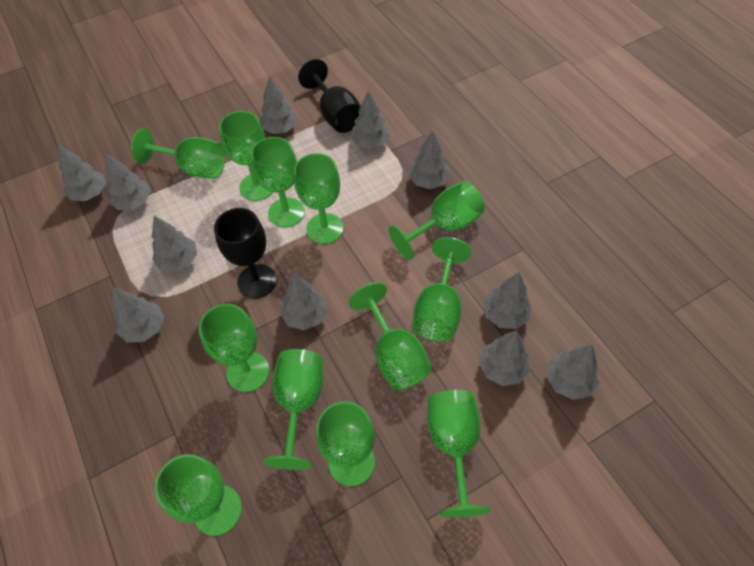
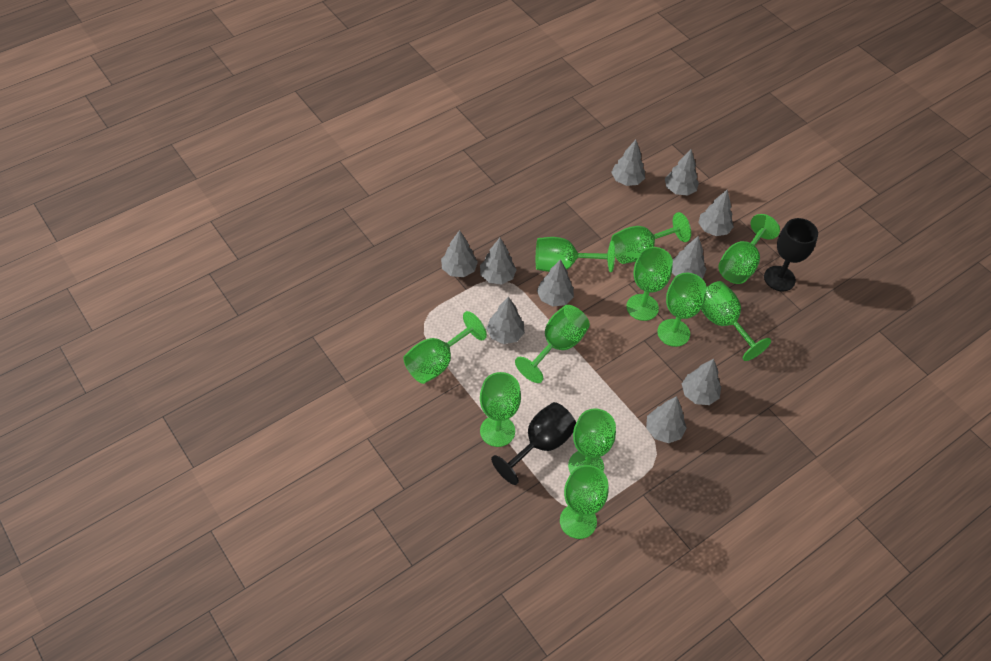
green goblet: 12 -> 11
grey tree: 11 -> 10

